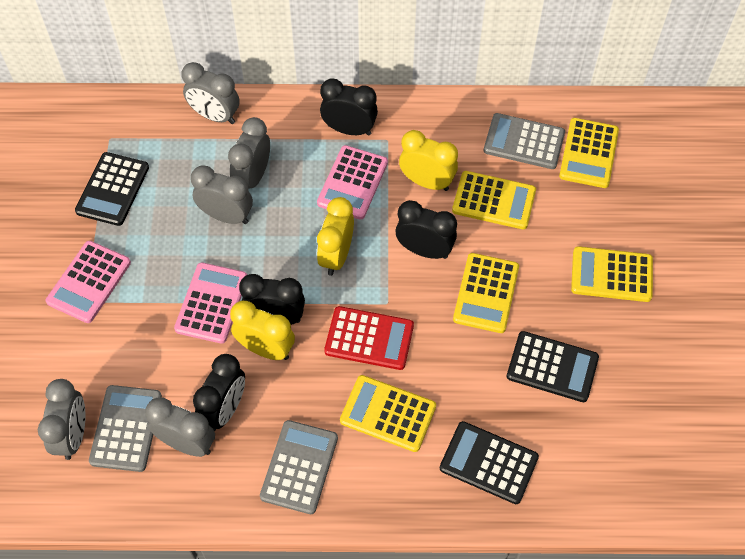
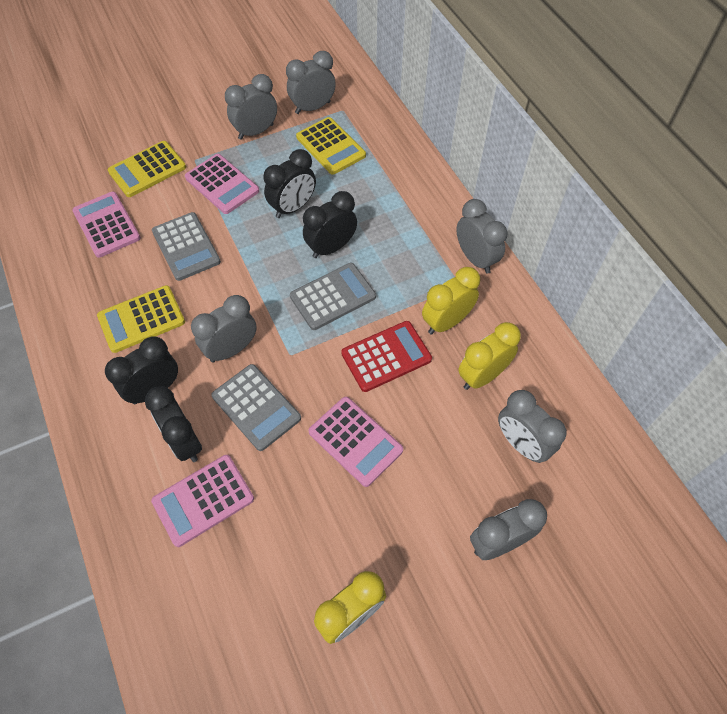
black calculator: 3 -> 0
grey clock: 5 -> 6
pink calculator: 3 -> 4
yellow calculator: 5 -> 3

